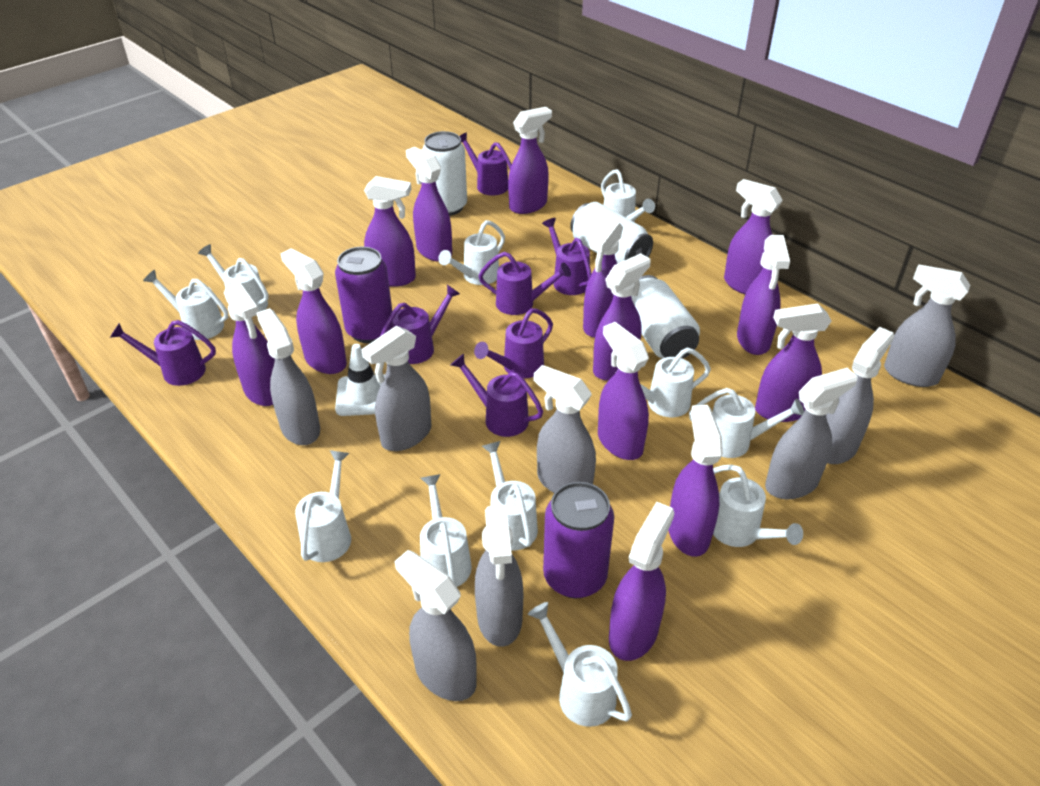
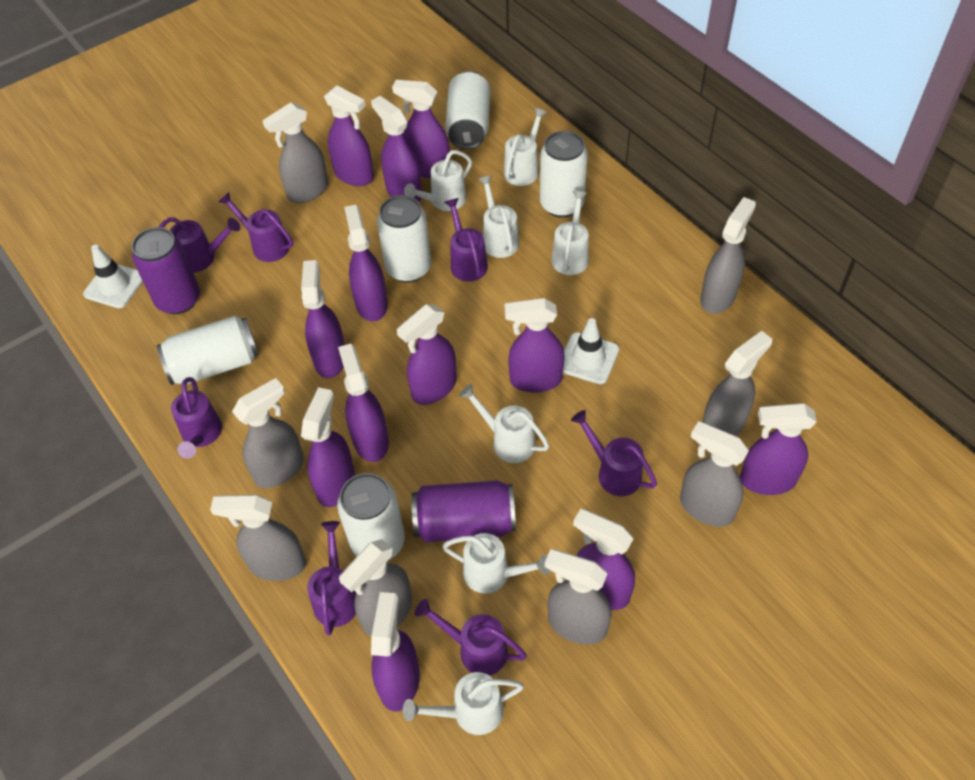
purple spray bottle: 13 -> 12
white can: 3 -> 5
white traffic cone: 1 -> 2
white watering can: 11 -> 7

